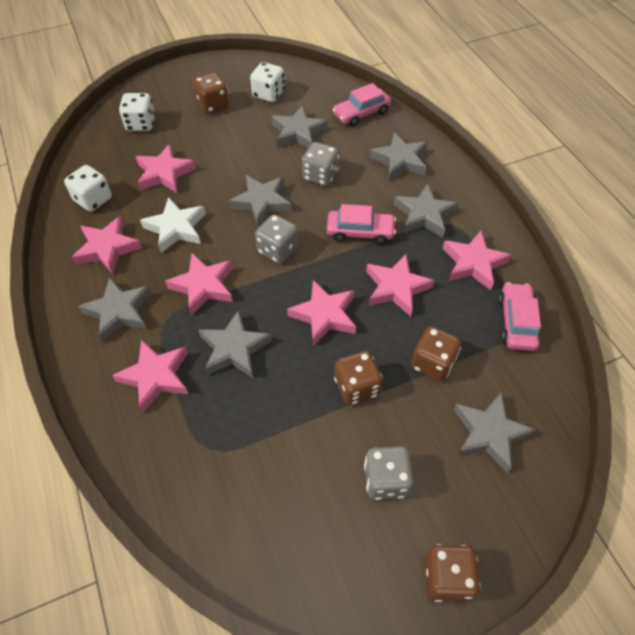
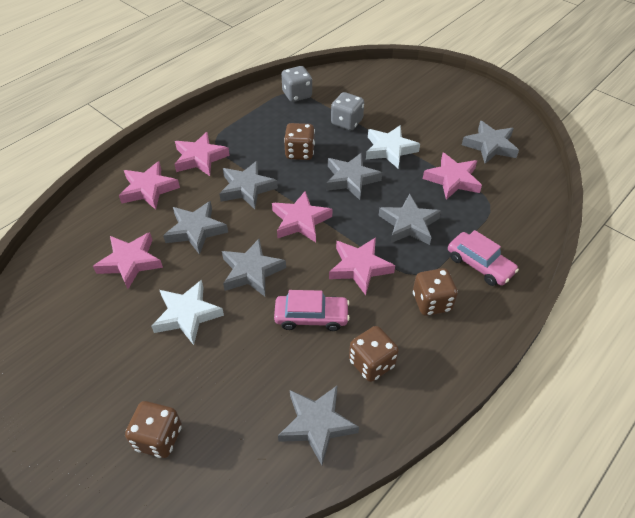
grey dice: 3 -> 2
pink car: 3 -> 2
pink star: 7 -> 6
white dice: 3 -> 0
white star: 1 -> 2

